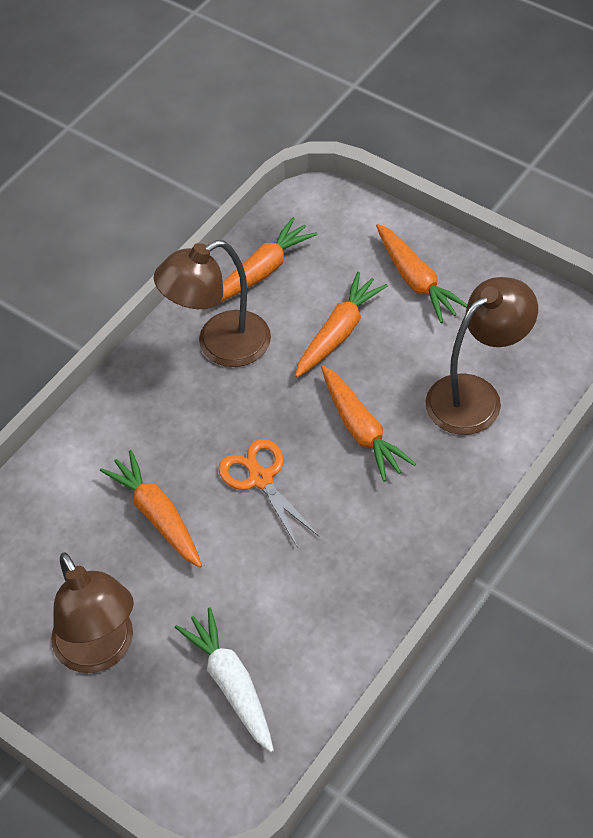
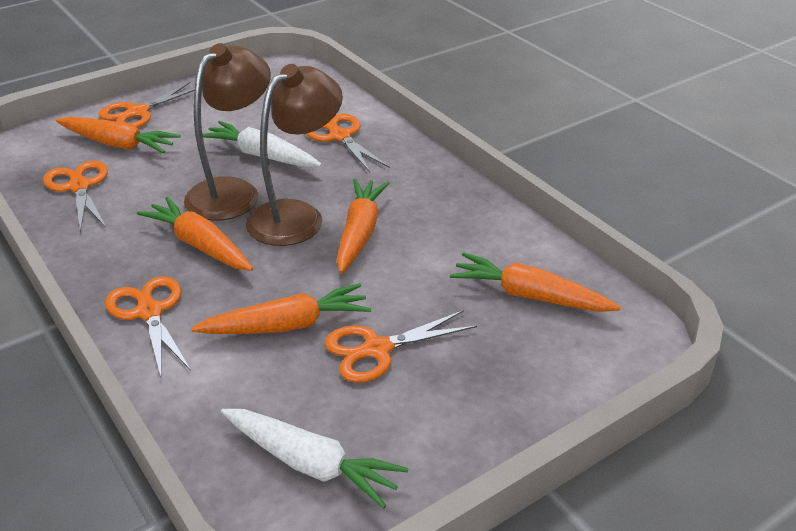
brown lamp: 3 -> 2
orange scissors: 1 -> 5
white carrot: 1 -> 2

